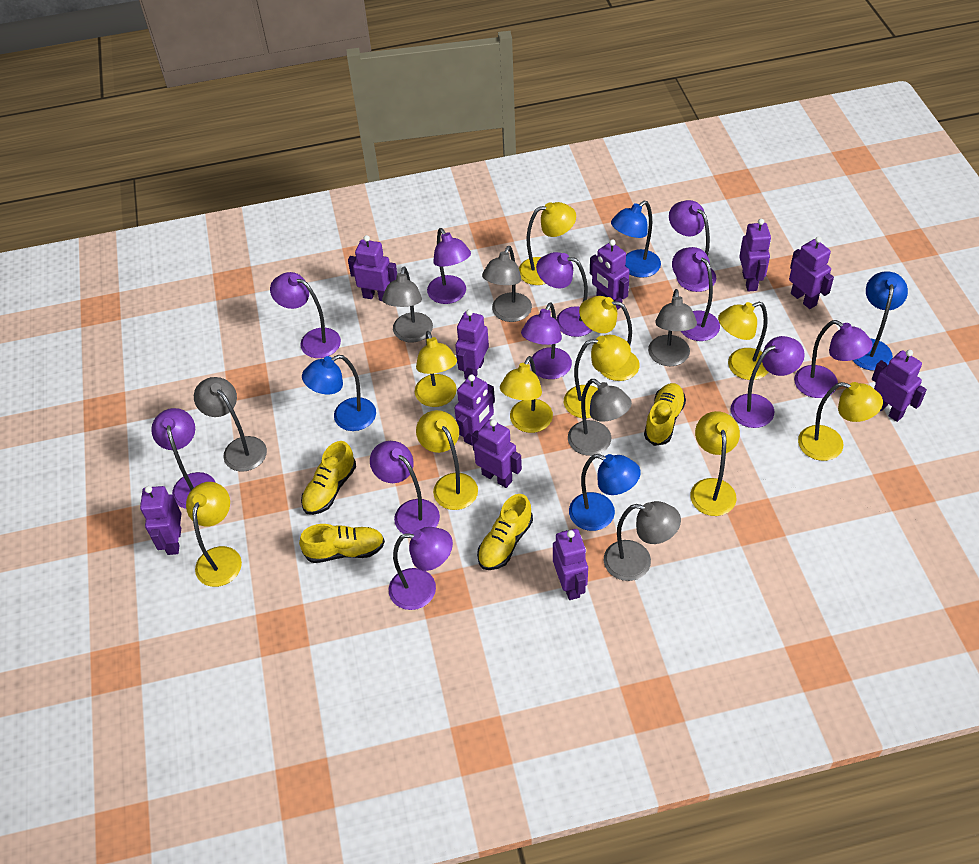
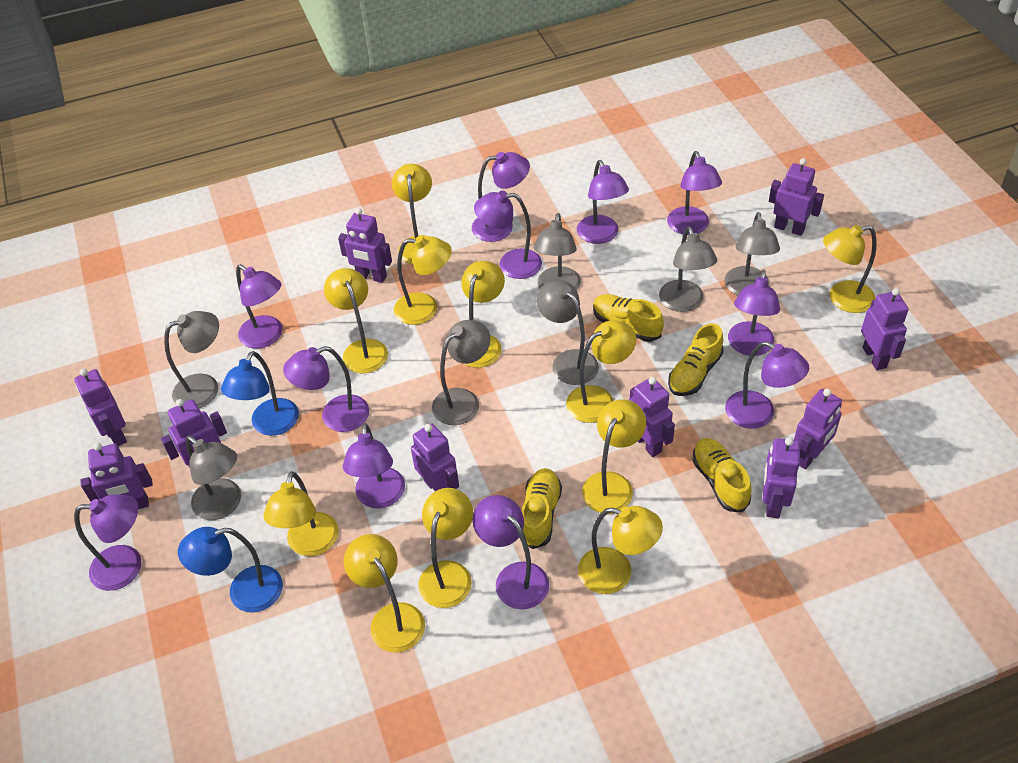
blue lamp: 4 -> 2
grey lamp: 6 -> 7
yellow lamp: 10 -> 11

